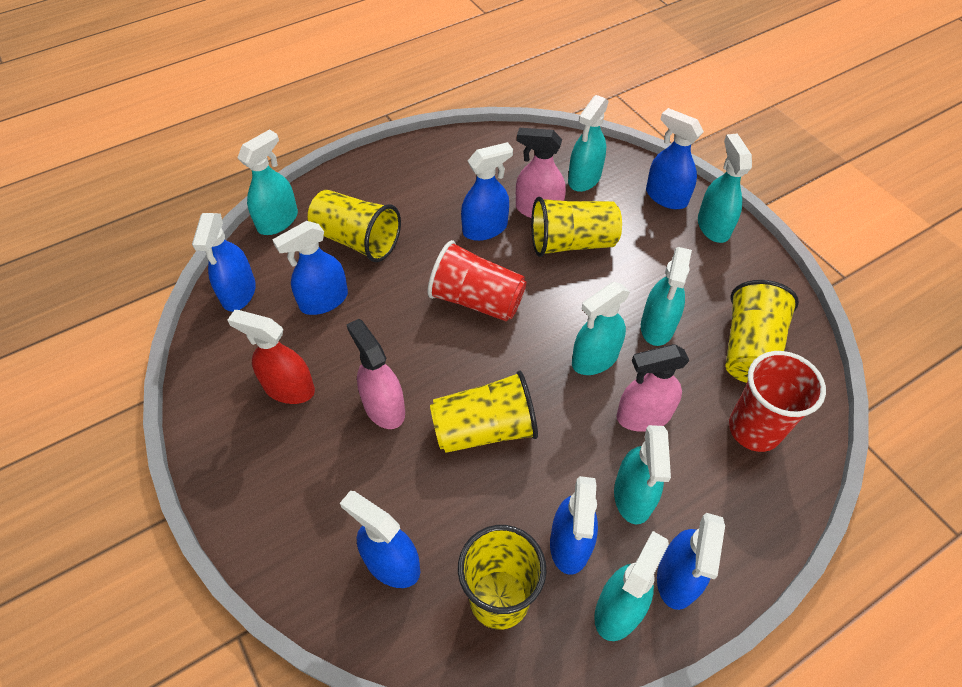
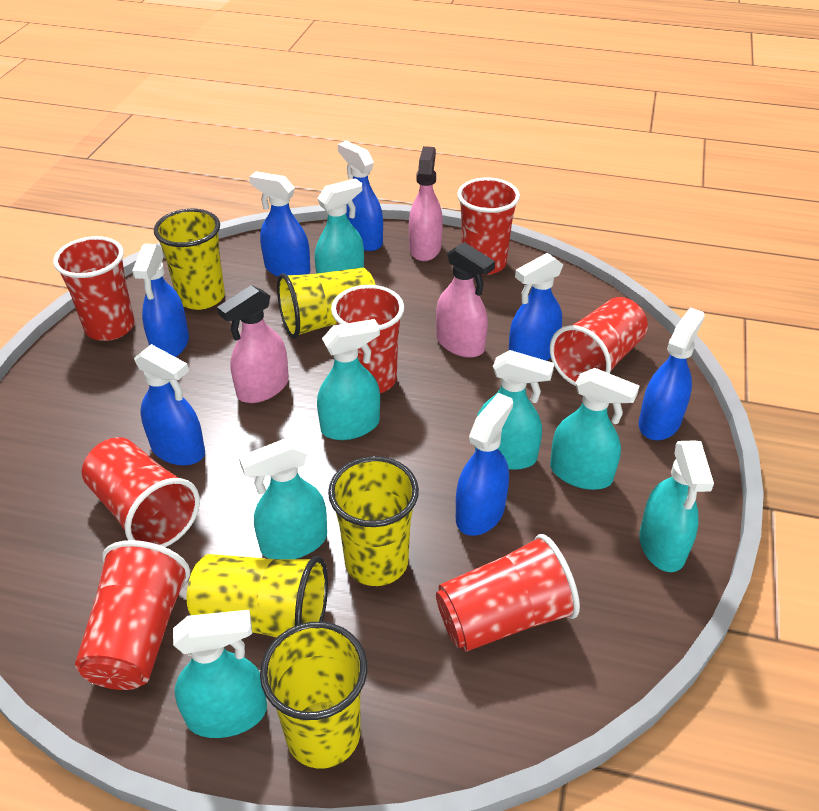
red cup: 2 -> 7
red spray bottle: 1 -> 0

